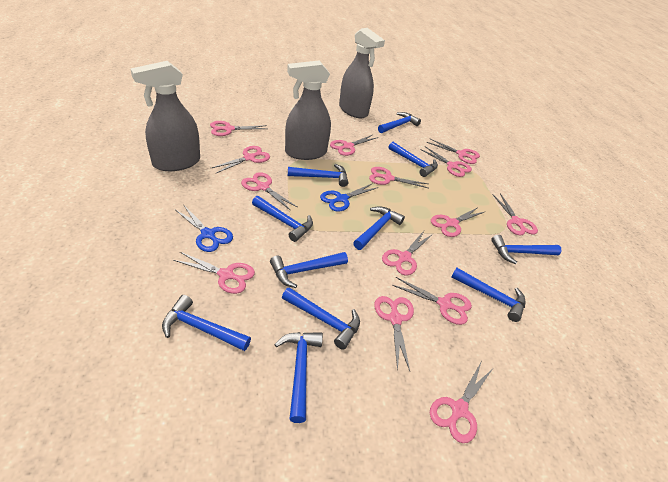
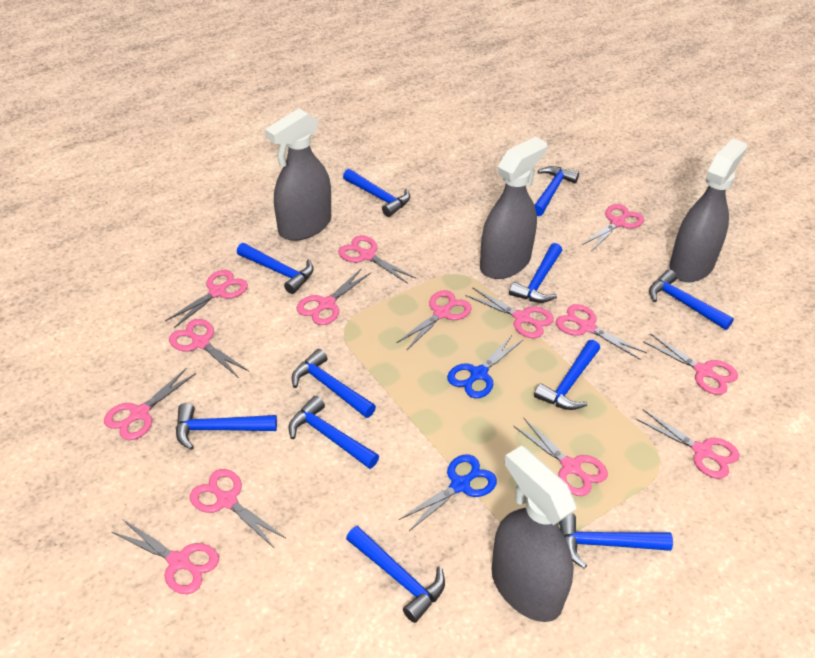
grey spray bottle: 3 -> 4

